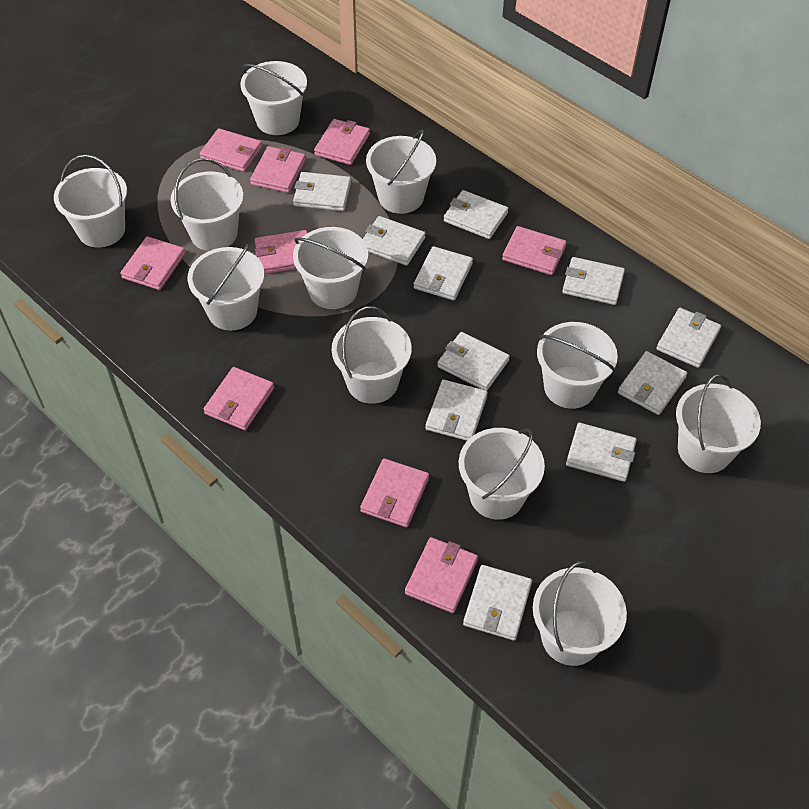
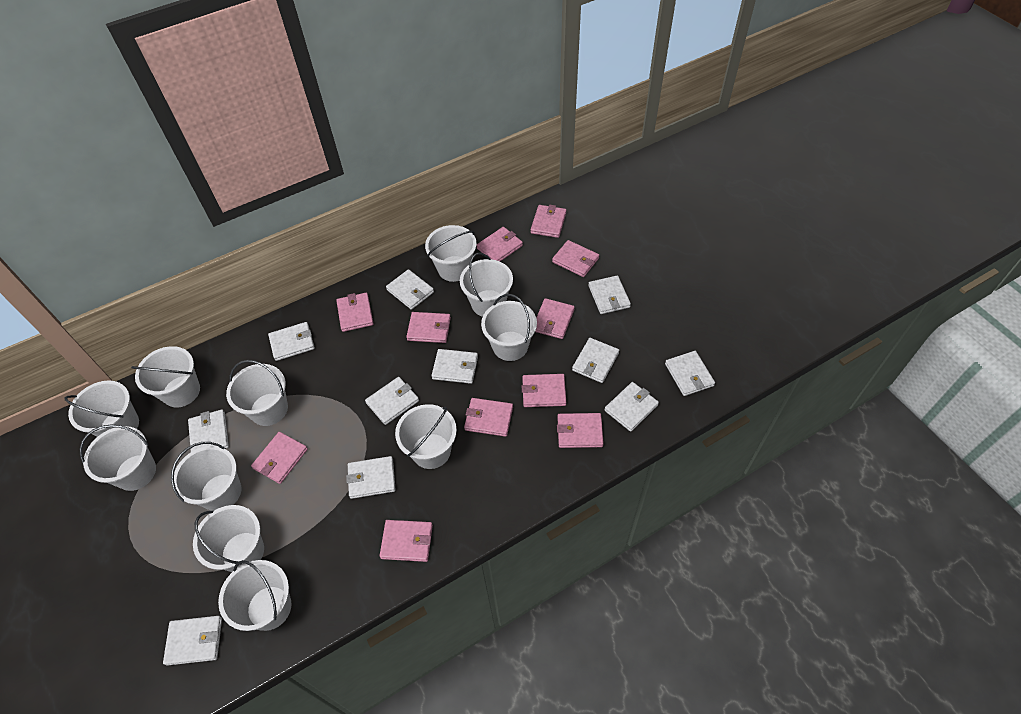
pink wallet: 9 -> 11

